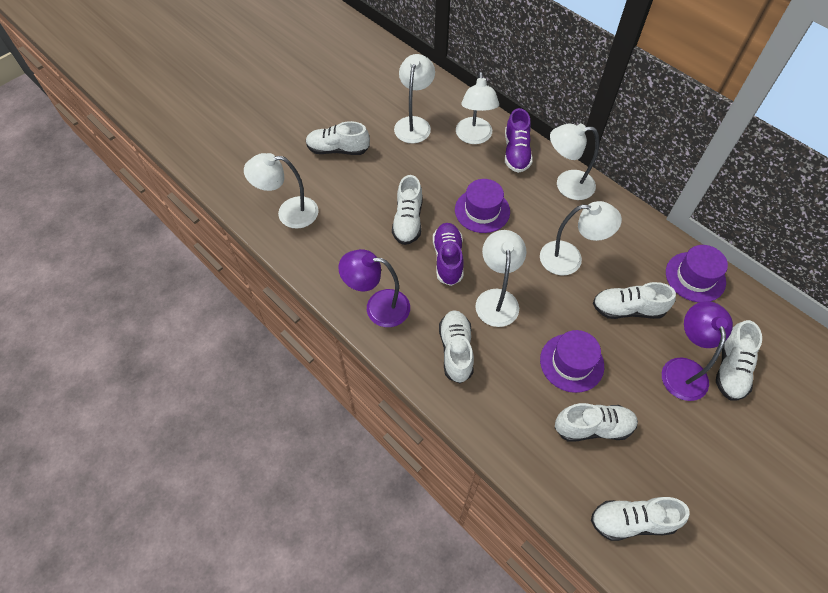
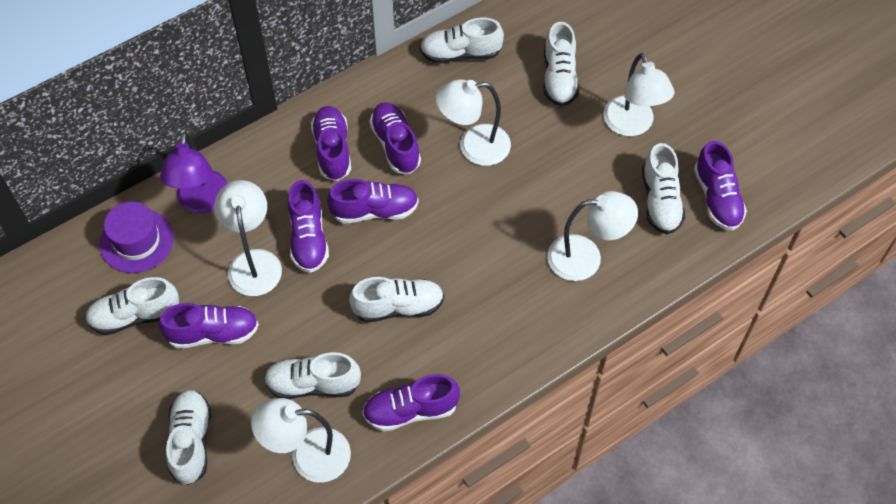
purple hat: 3 -> 1
purple lamp: 2 -> 1
purple shoe: 2 -> 7
white lamp: 6 -> 5

